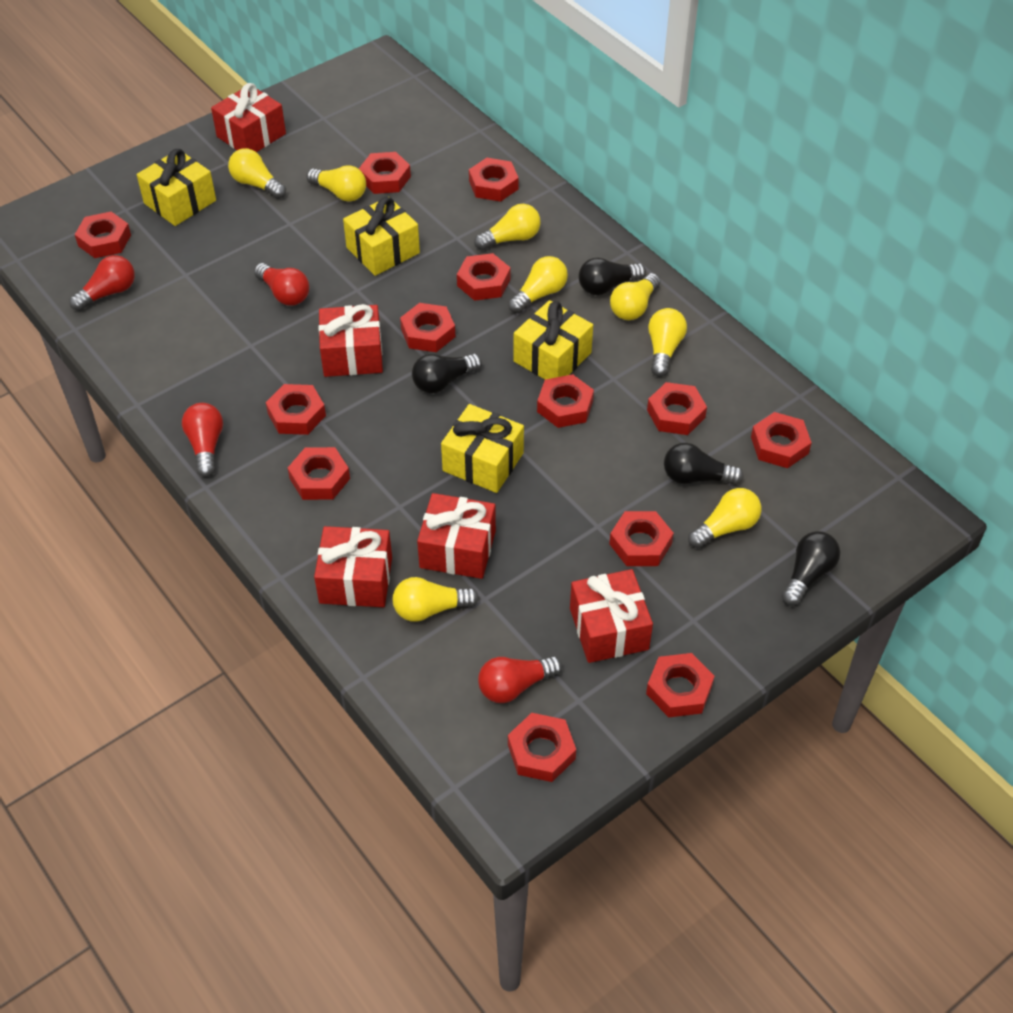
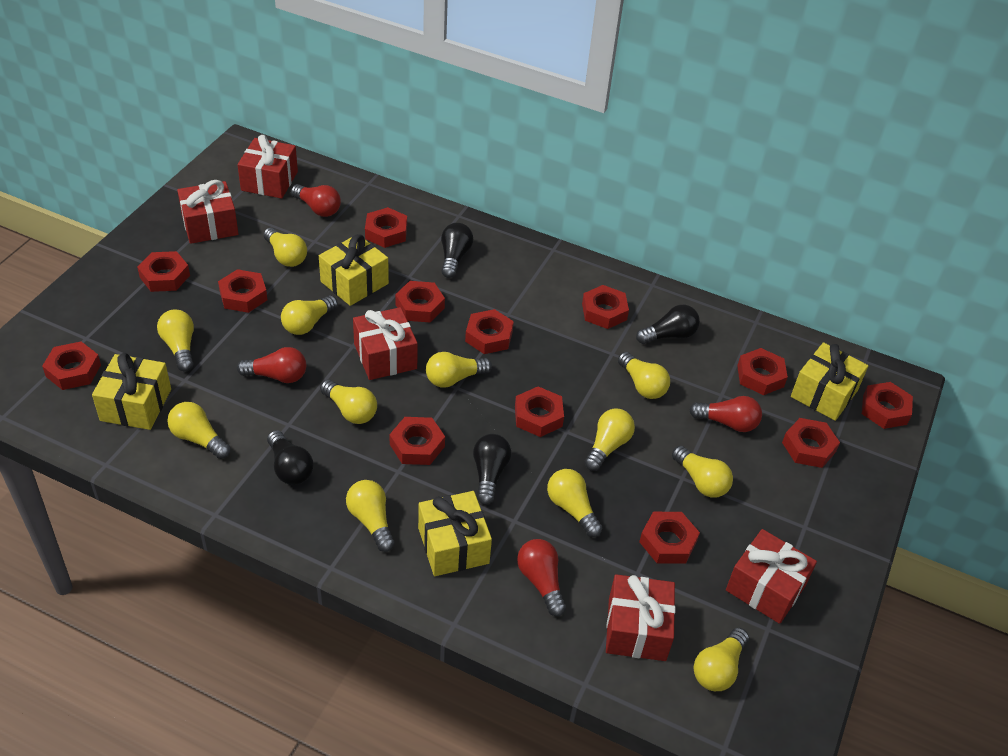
yellow light bulb: 8 -> 12

